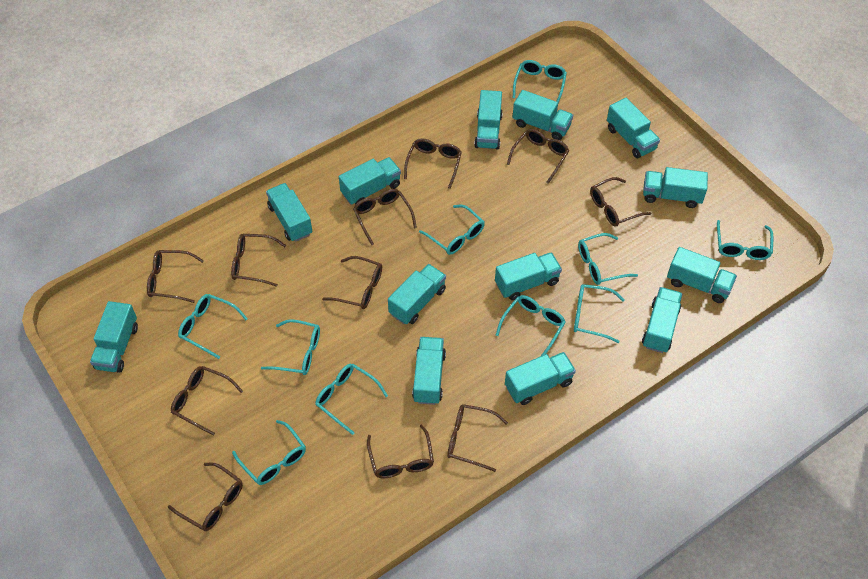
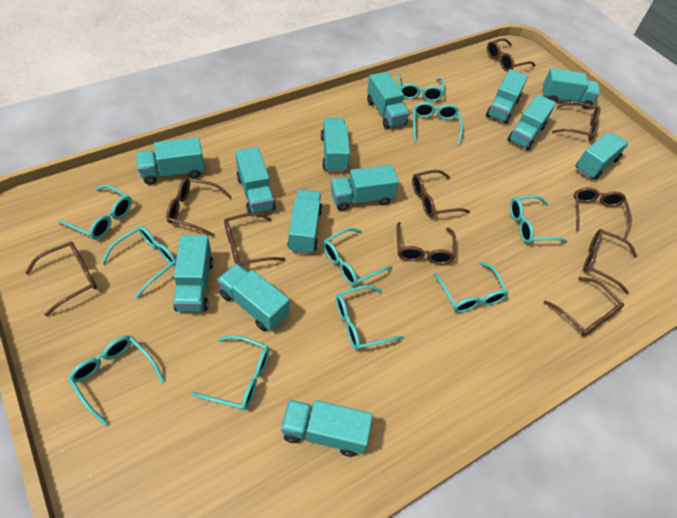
brown glasses: 11 -> 10

